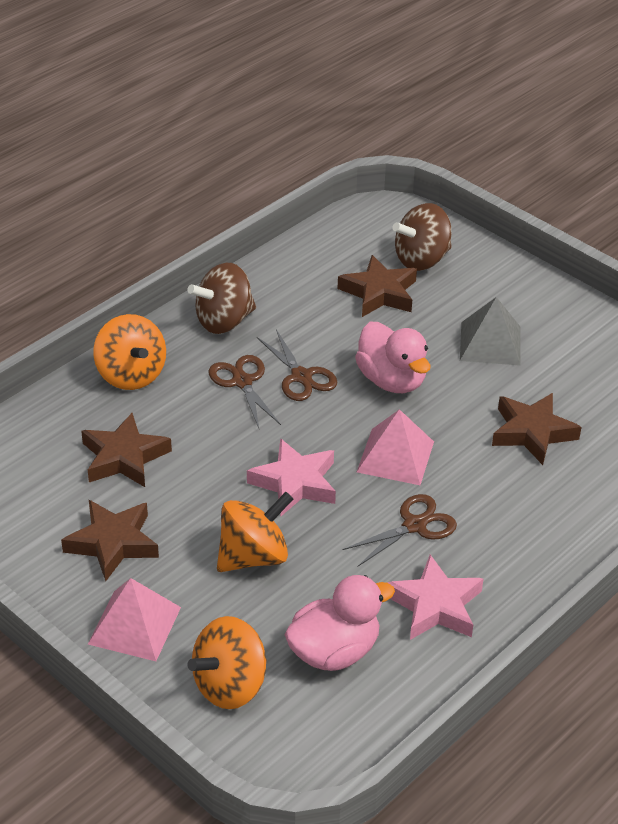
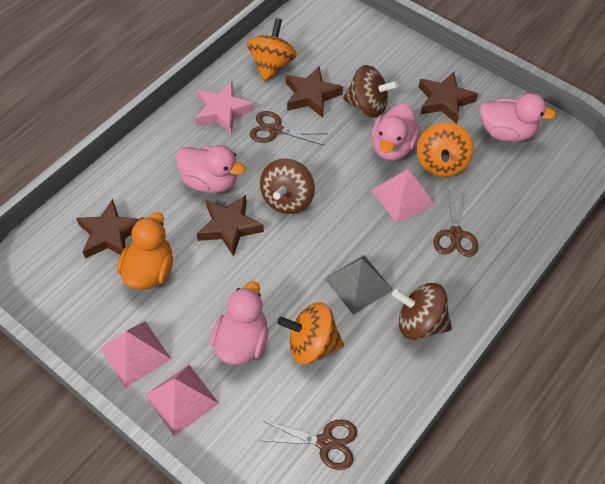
brown spinning top: 2 -> 3
orange duck: 0 -> 1
pink duck: 2 -> 4
pink pyramid: 2 -> 3
pink star: 2 -> 1

